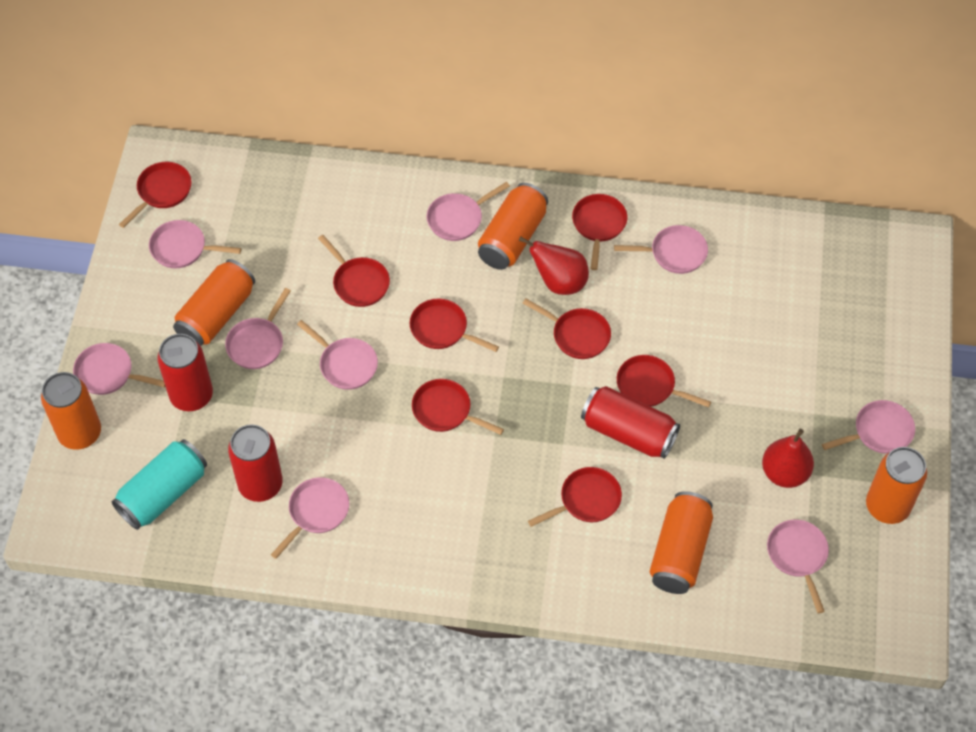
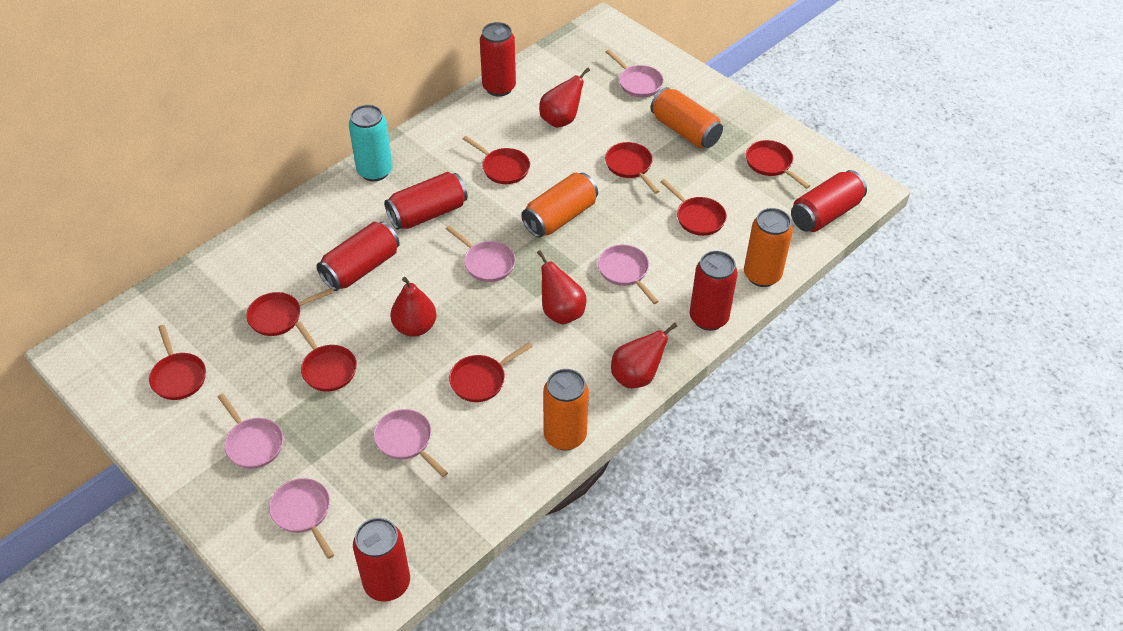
orange can: 5 -> 4
pink pan: 9 -> 6
red can: 3 -> 6
red pear: 2 -> 4

